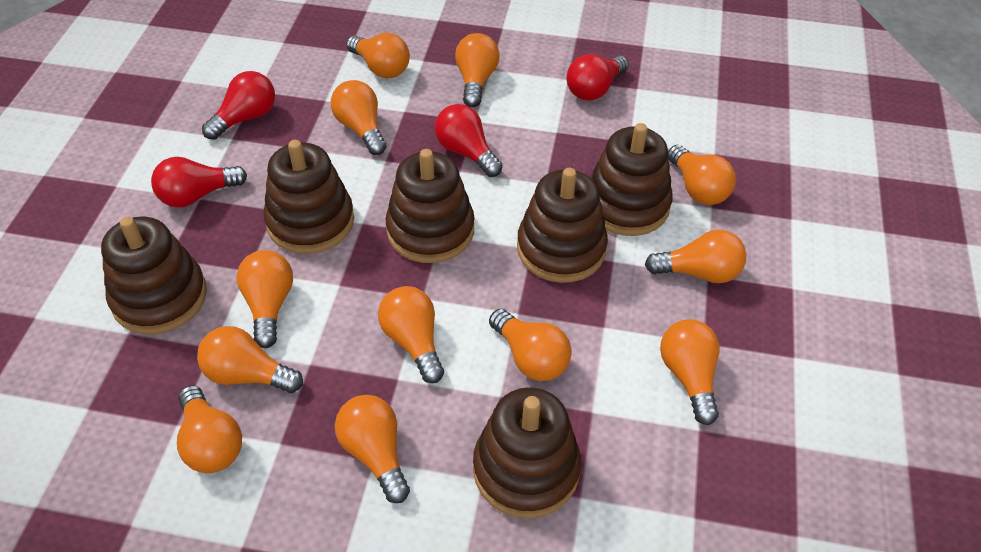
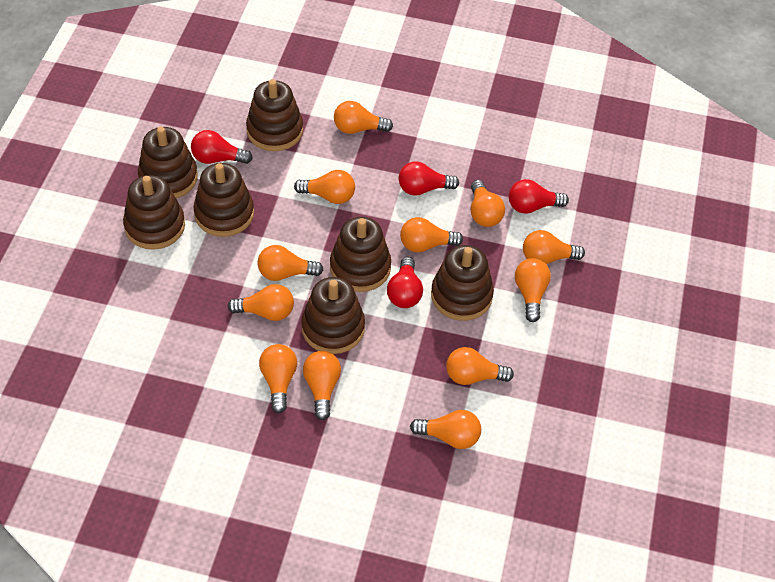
brown stacking toy: 6 -> 7

